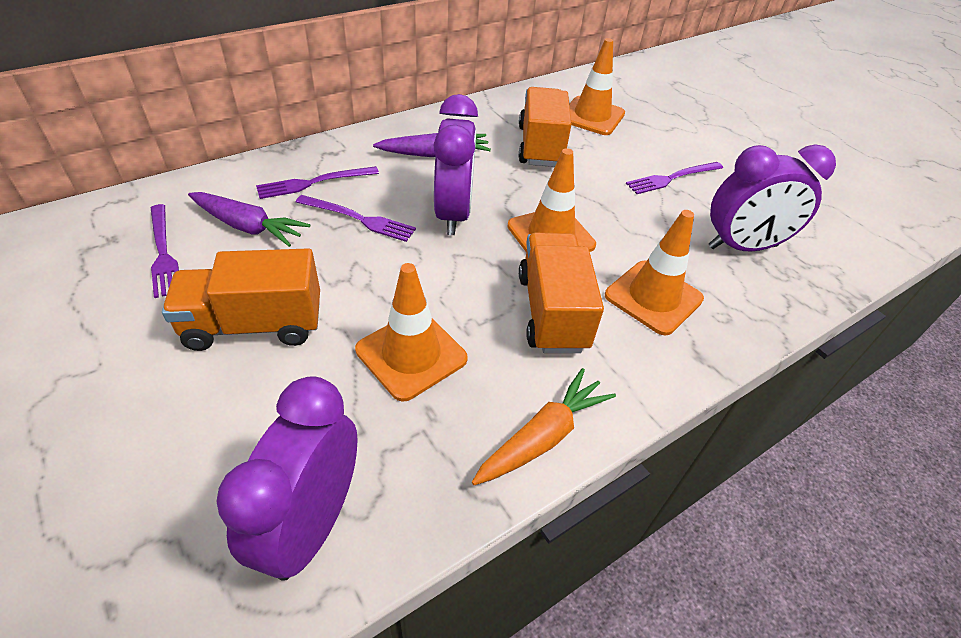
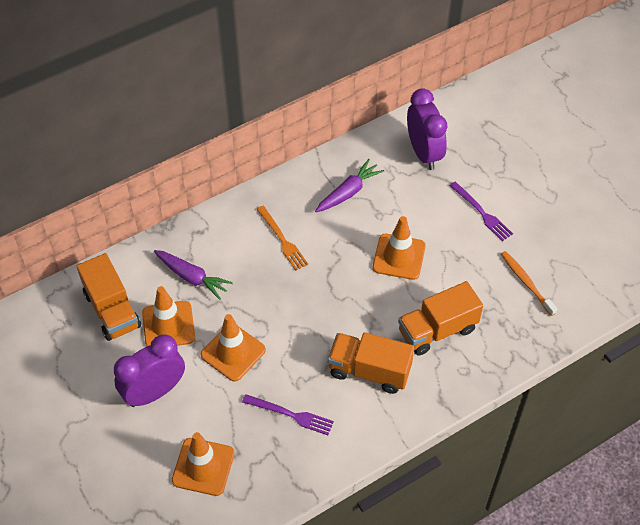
orange carrot: 1 -> 0
orange fork: 0 -> 1
orange toothbrush: 0 -> 1
purple clock: 3 -> 2
purple fork: 4 -> 2

